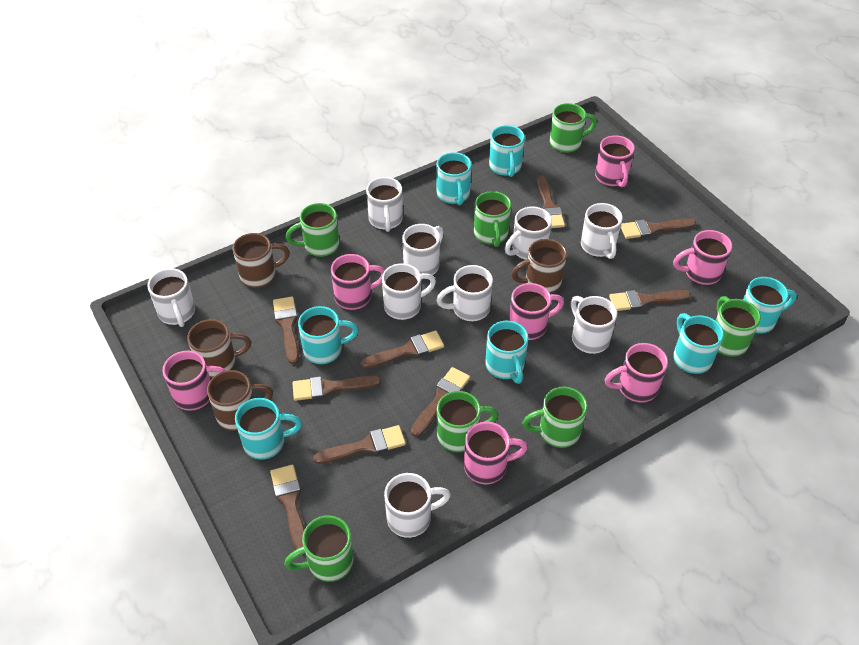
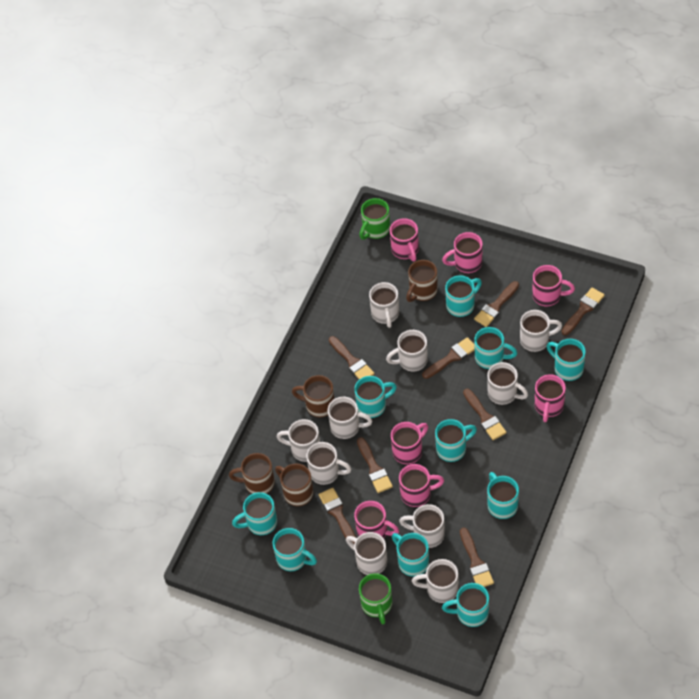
brown brush: 9 -> 8
green mug: 7 -> 2
turquoise mug: 7 -> 10
white mug: 9 -> 10

